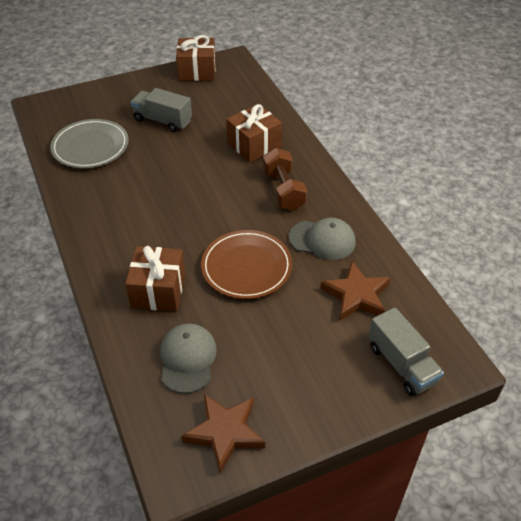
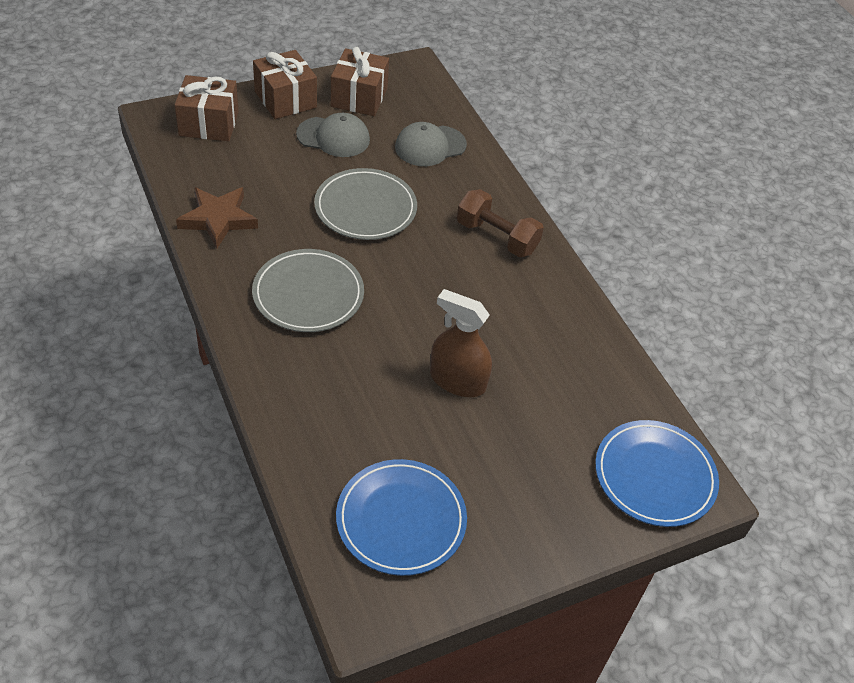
blue plate: 0 -> 2
brown plate: 1 -> 0
brown spray bottle: 0 -> 1
brown star: 2 -> 1
grey plate: 1 -> 2
grey truck: 2 -> 0

